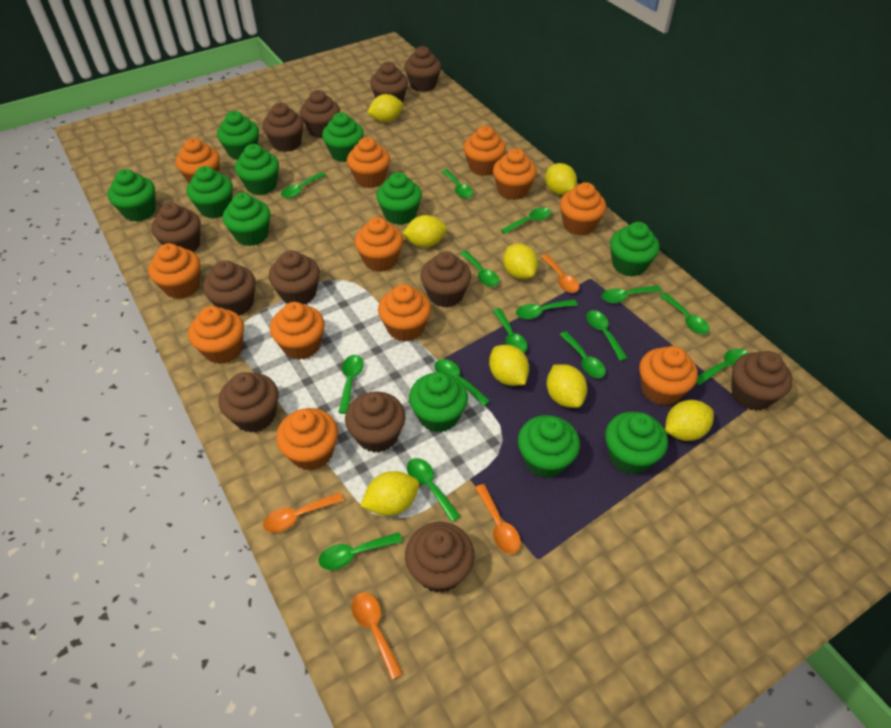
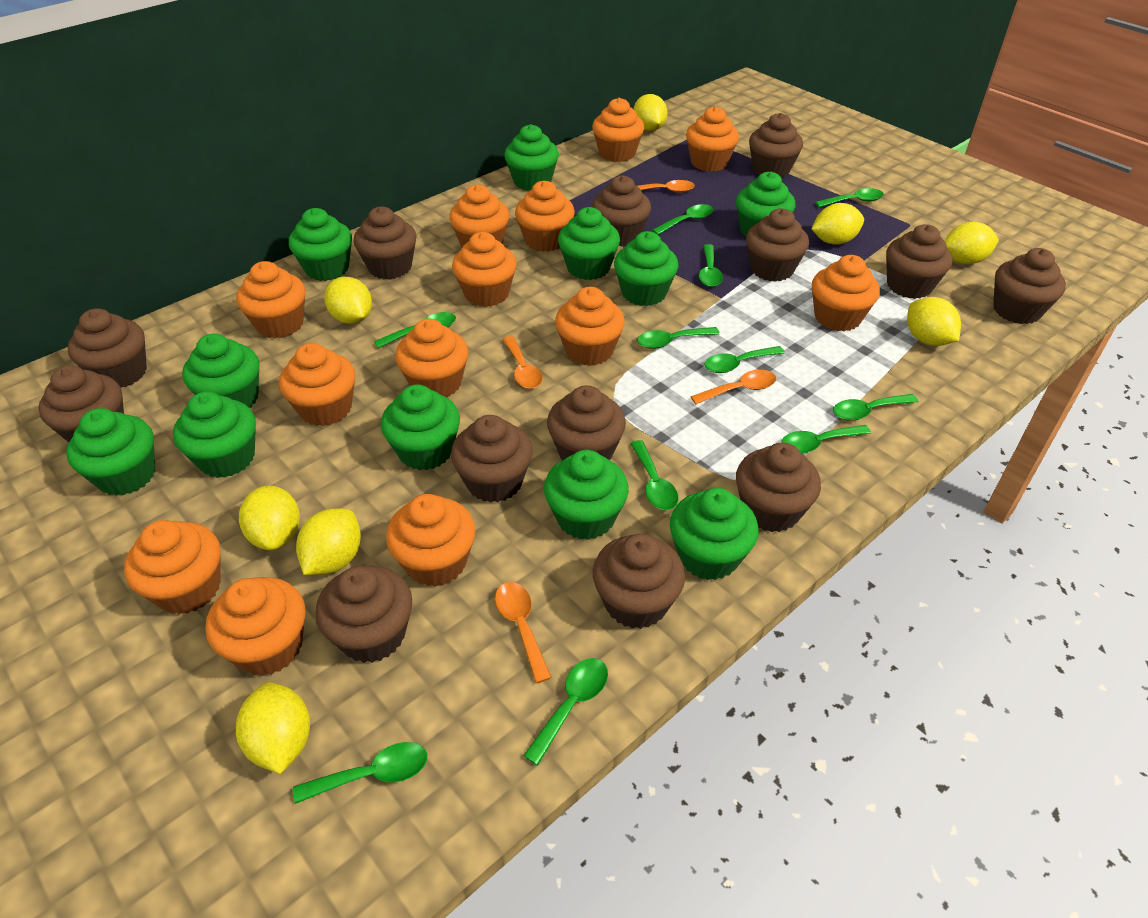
brown cupcake: 12 -> 13
green spoon: 15 -> 11
orange cupcake: 12 -> 13

